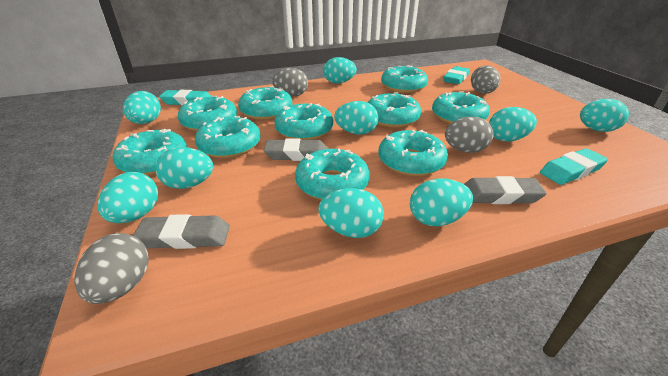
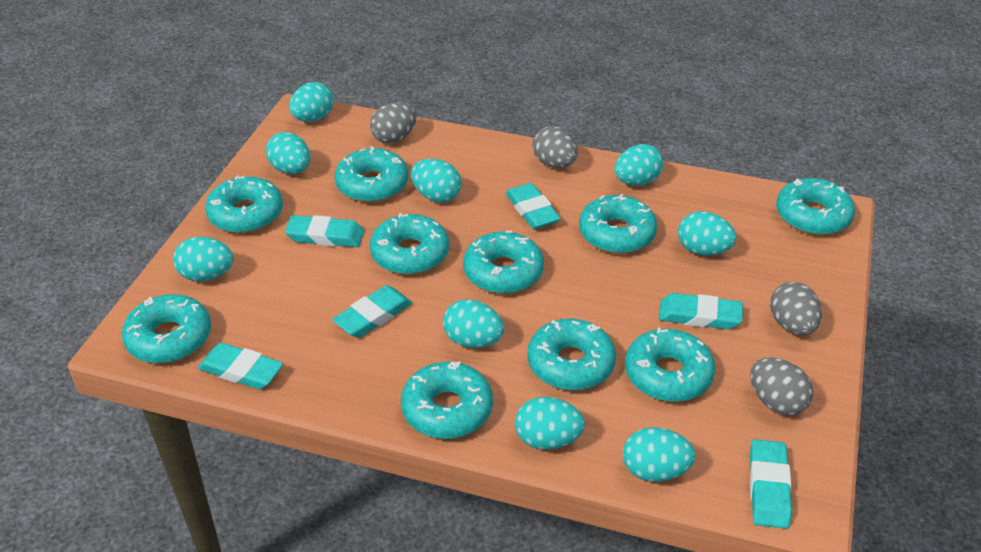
grey eraser: 3 -> 0
turquoise eraser: 3 -> 6

